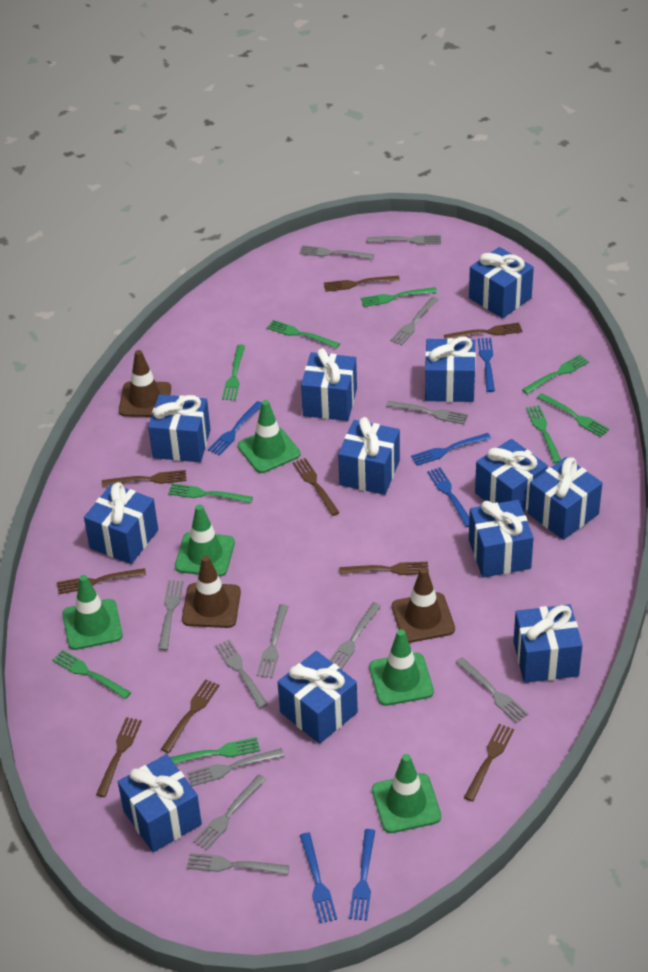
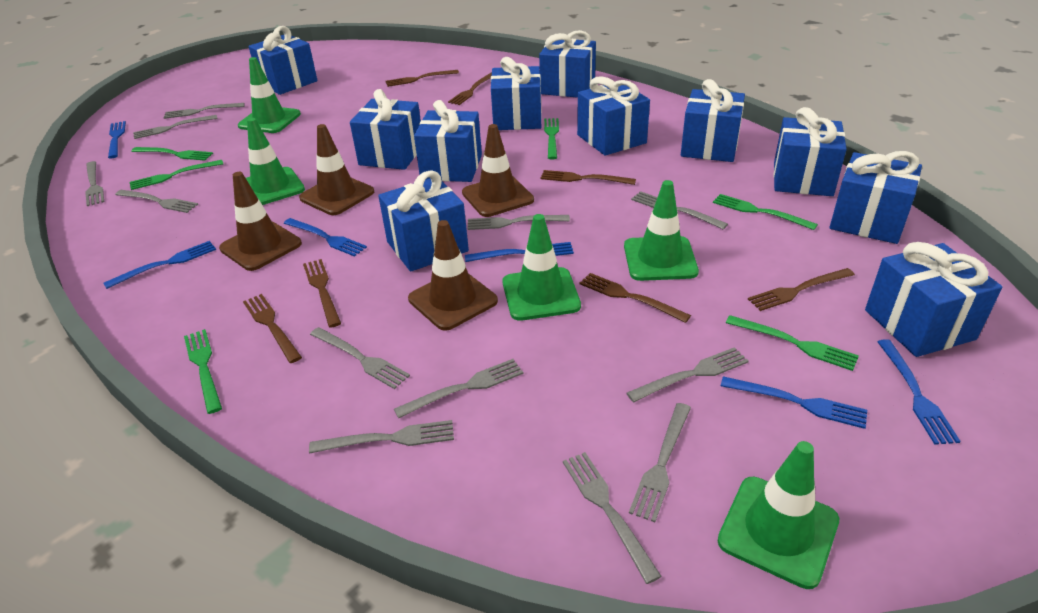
blue gift: 12 -> 11
brown fork: 9 -> 7
brown traffic cone: 3 -> 4
green fork: 9 -> 6

